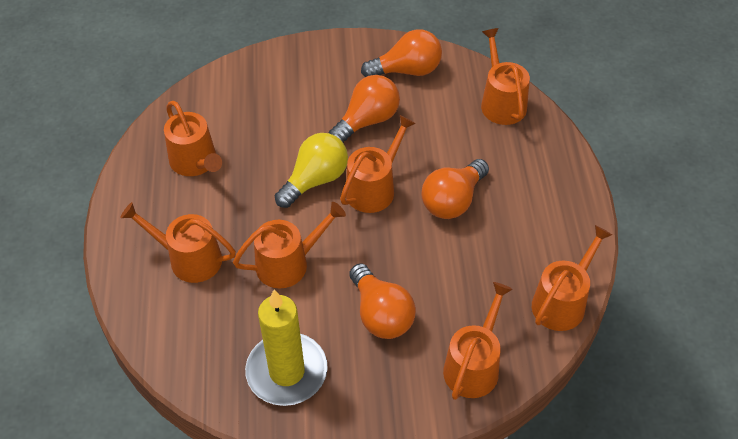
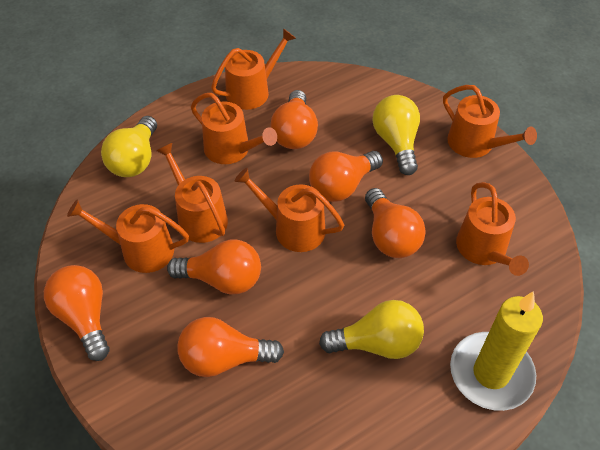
orange light bulb: 4 -> 6
yellow light bulb: 1 -> 3

